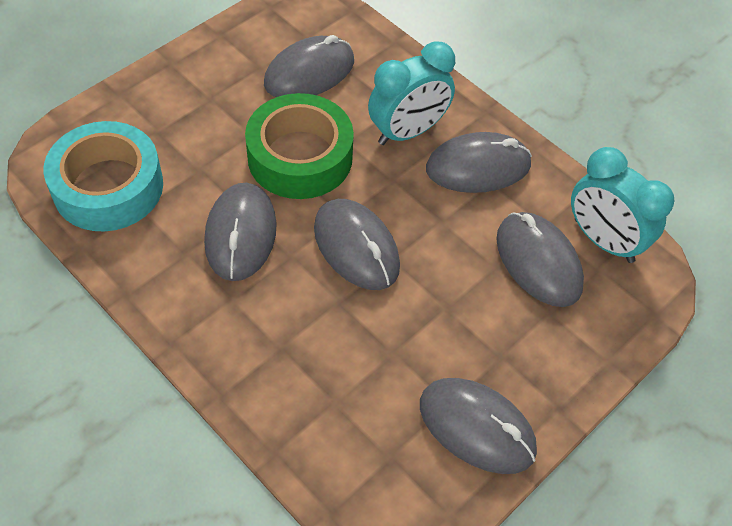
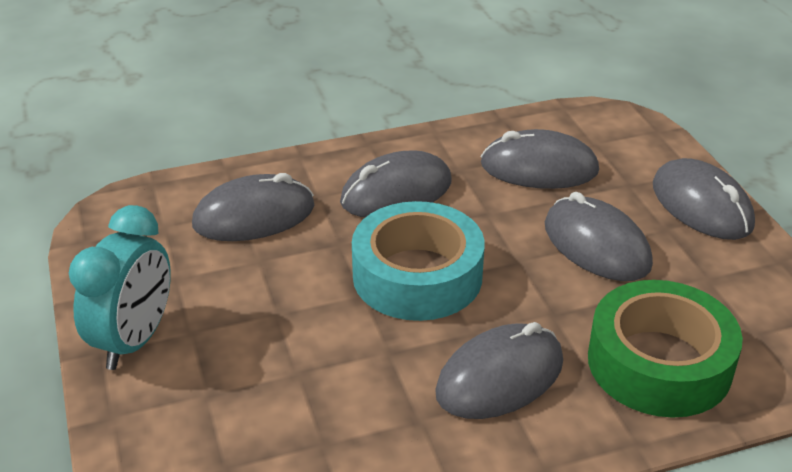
turquoise clock: 2 -> 1

